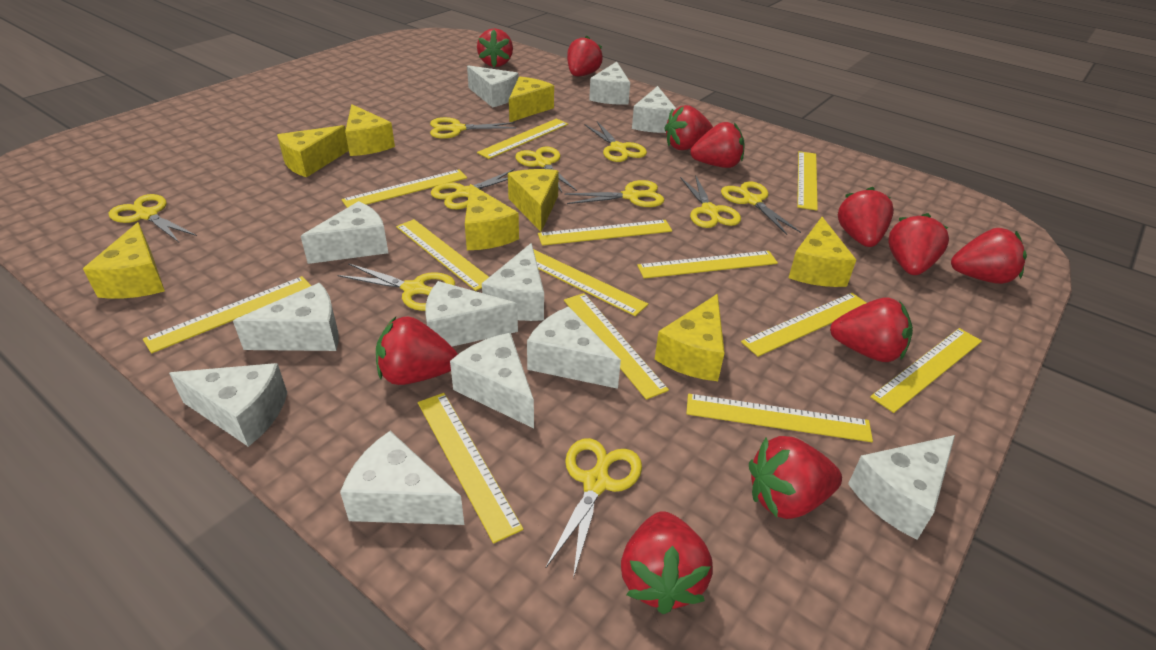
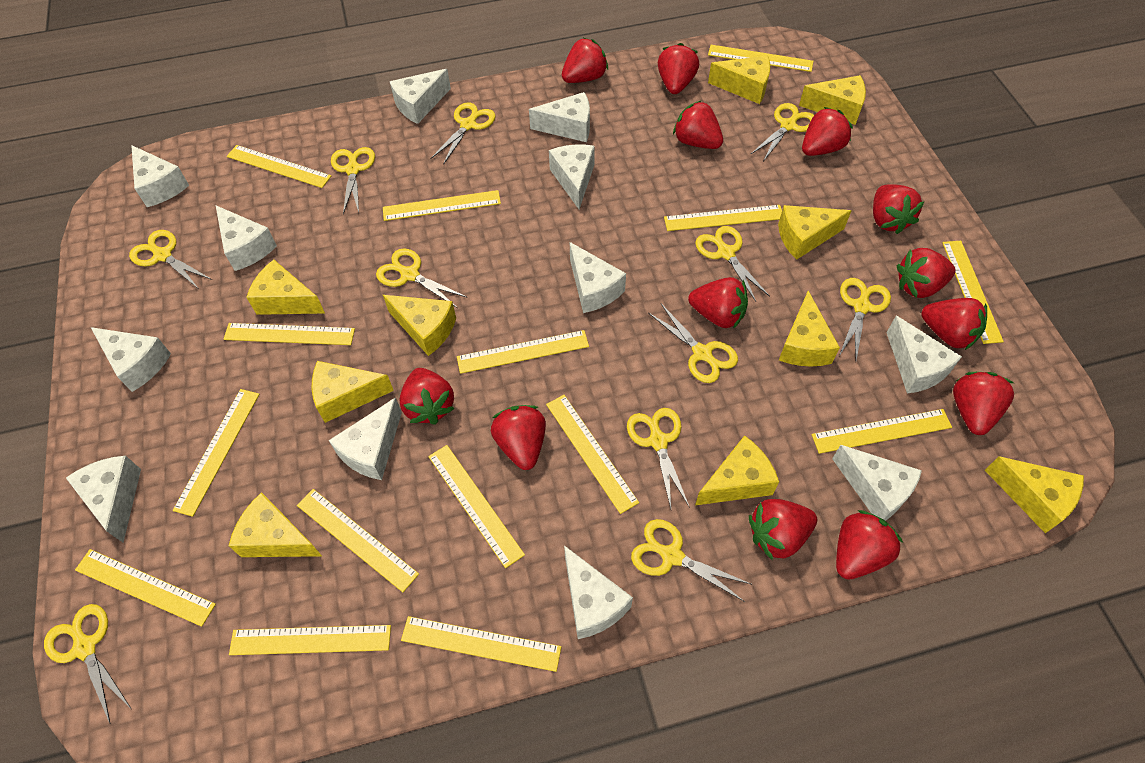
red strawberry: 11 -> 13
yellow cheese: 8 -> 10
yellow ruler: 13 -> 15
yellow scissors: 10 -> 11

